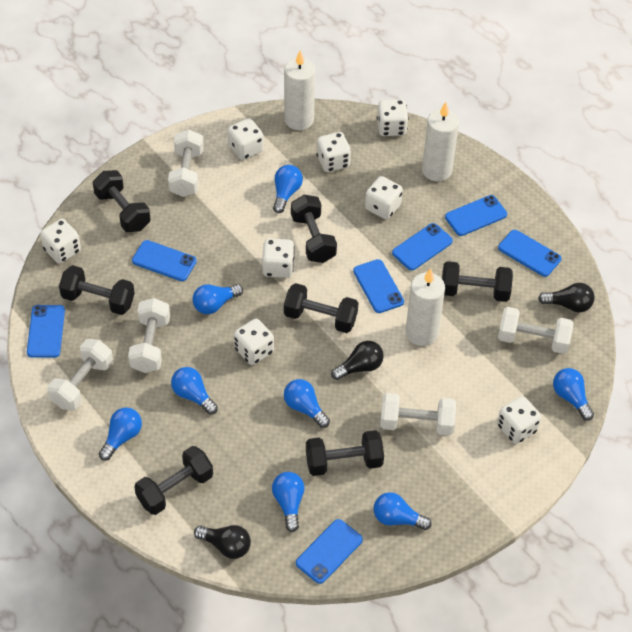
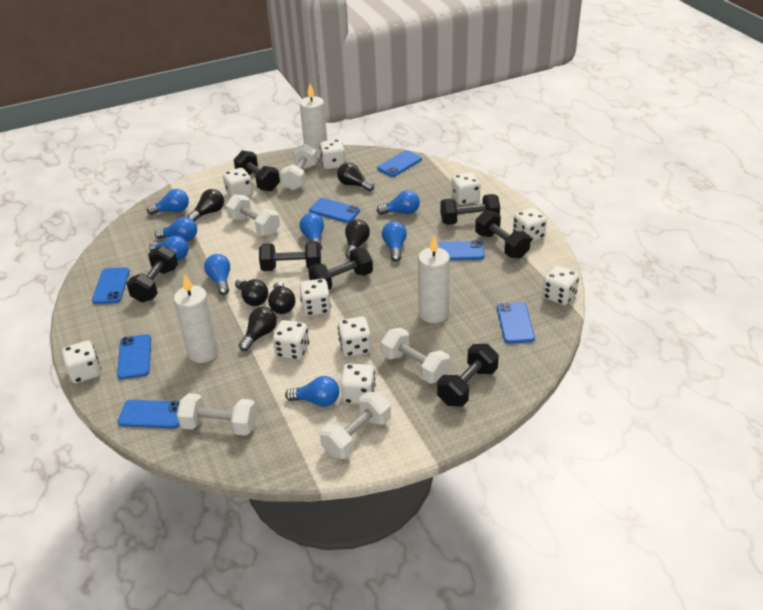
black light bulb: 3 -> 6
white dice: 8 -> 10

